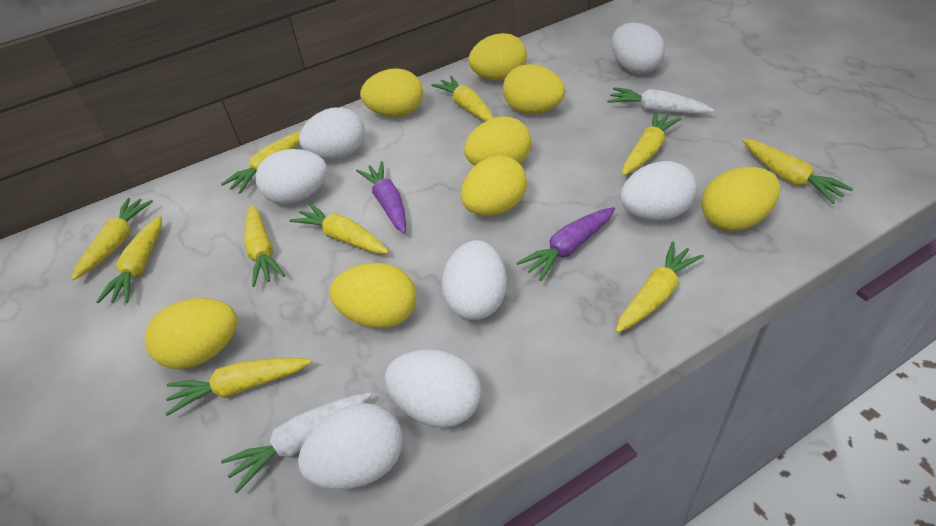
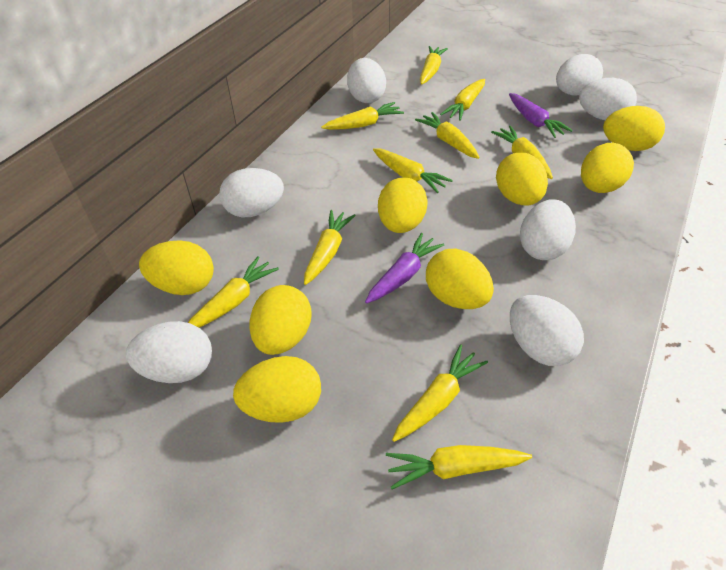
white carrot: 2 -> 0

